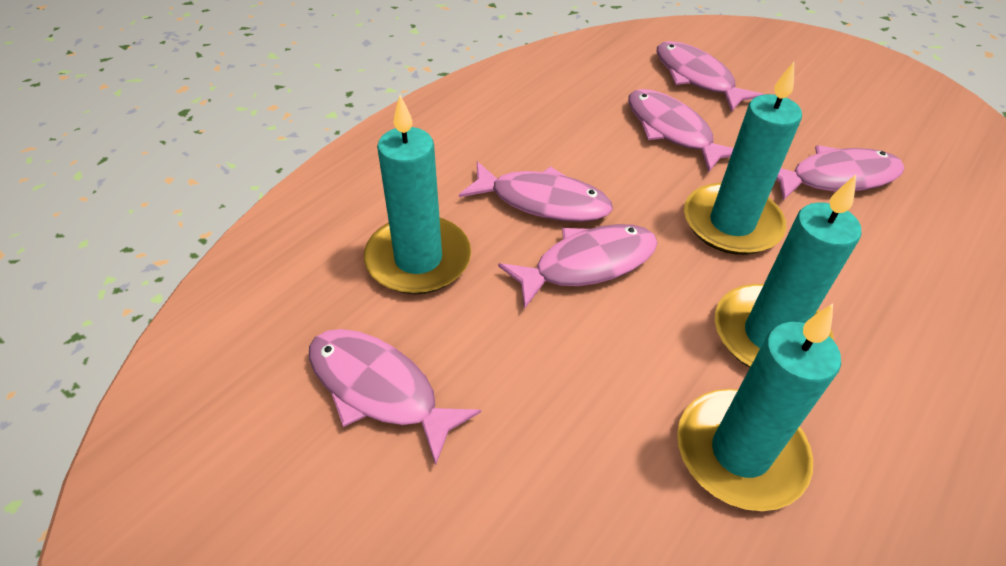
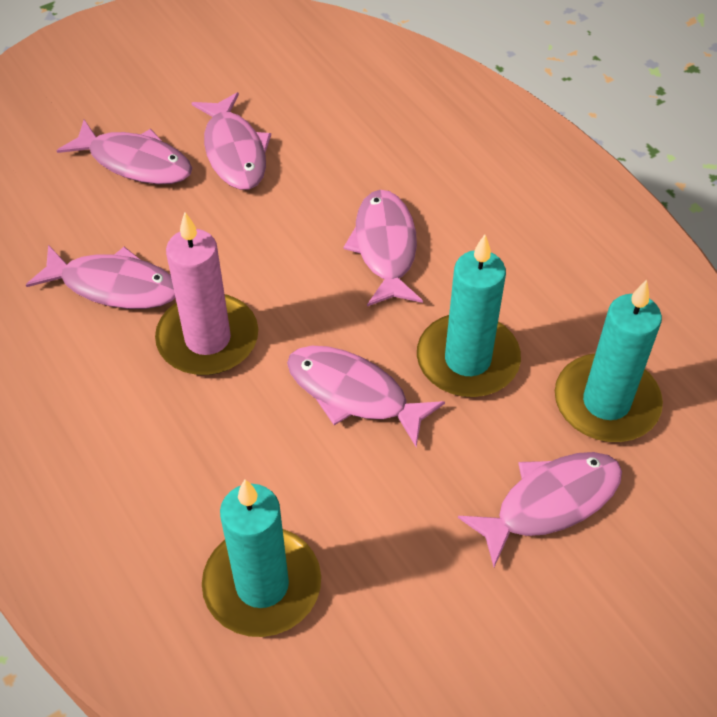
pink candle: 0 -> 1
turquoise candle: 4 -> 3

